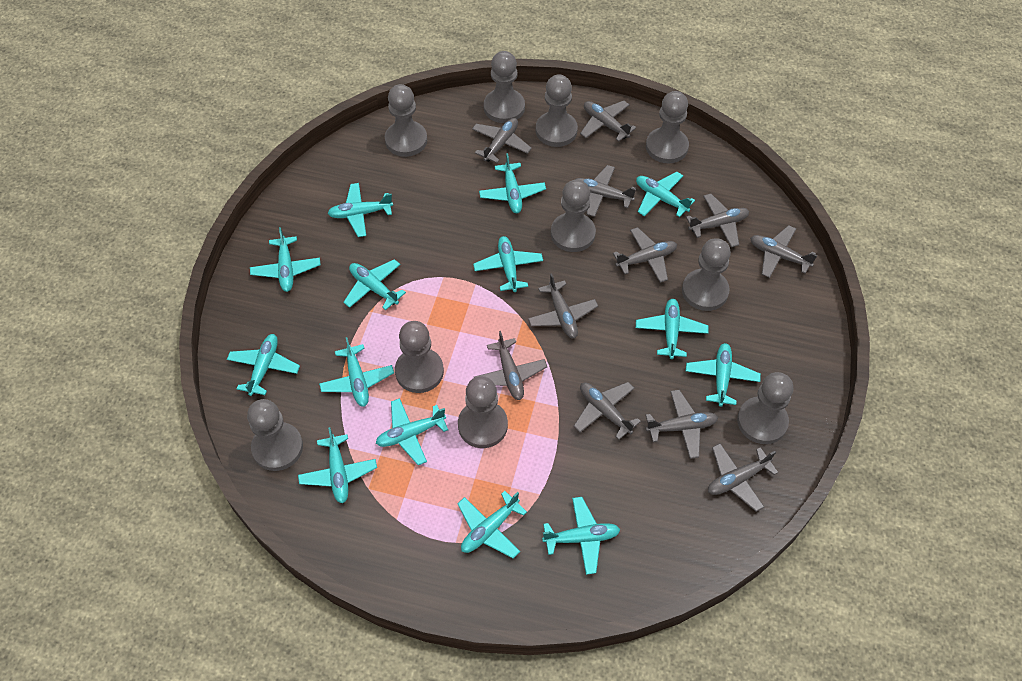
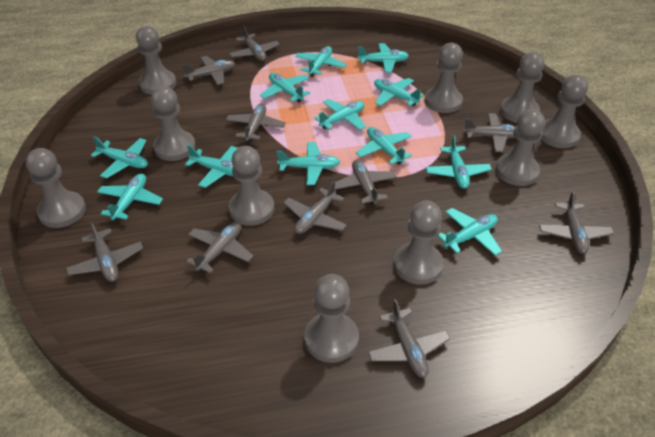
grey plane: 11 -> 10
turquoise plane: 14 -> 12

